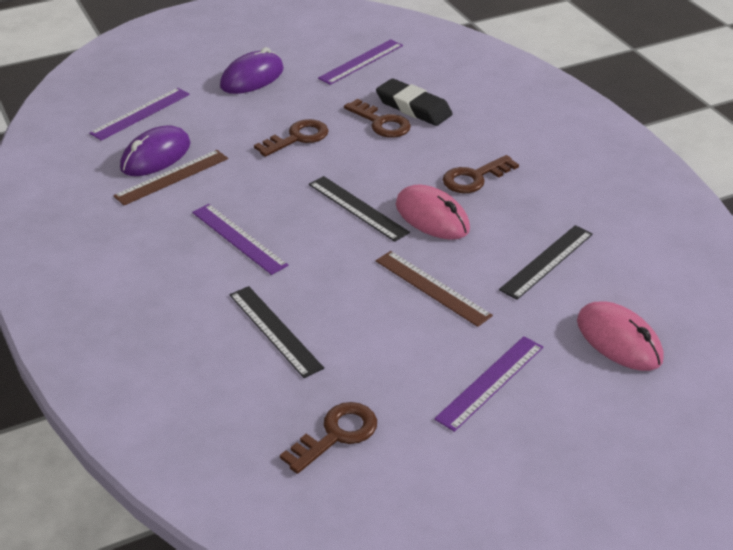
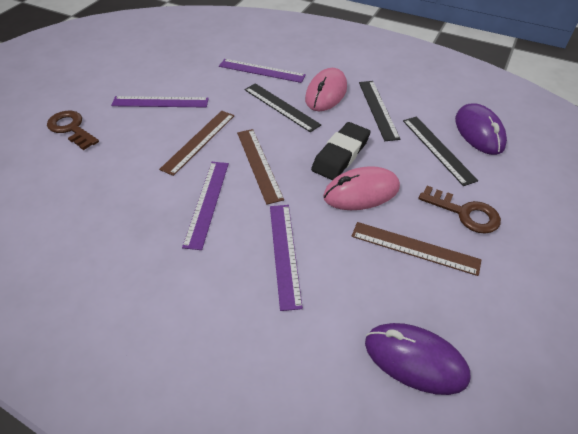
brown key: 4 -> 2
brown ruler: 2 -> 3

